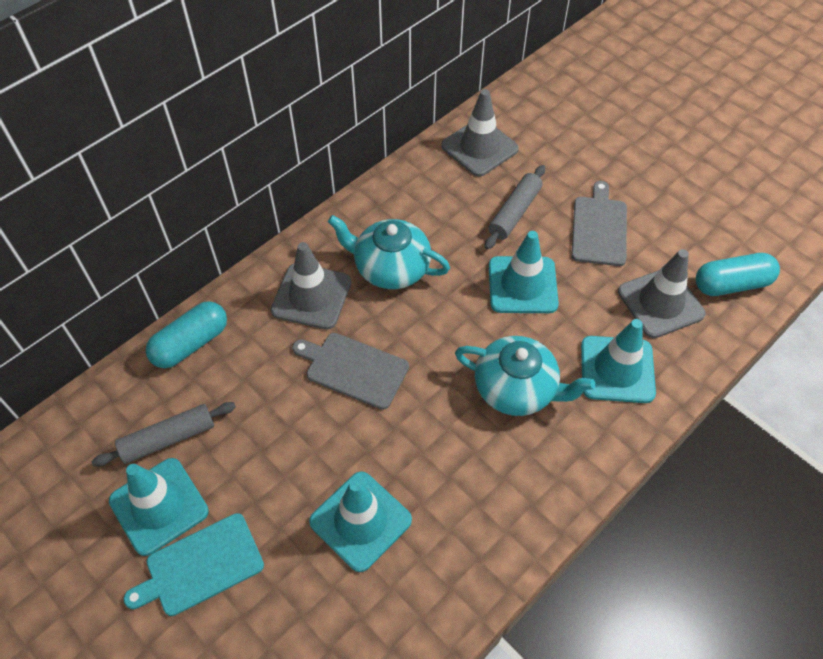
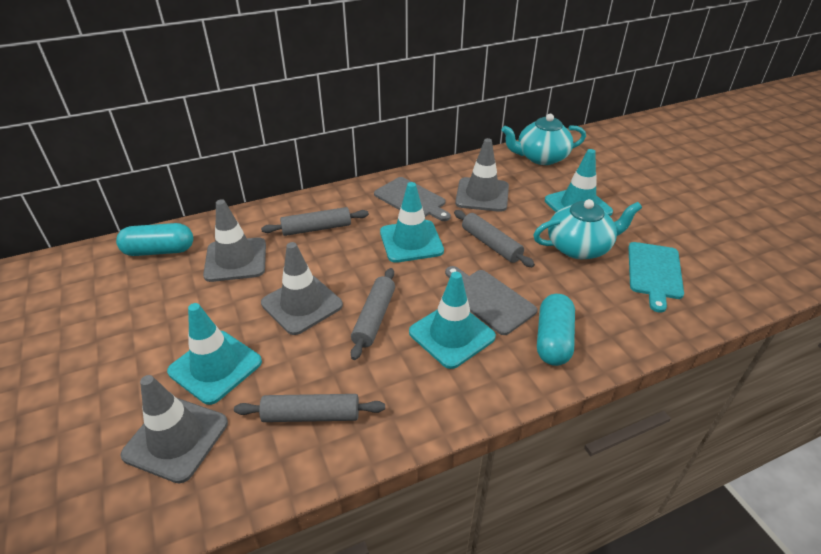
grey rolling pin: 2 -> 4
grey traffic cone: 3 -> 4

